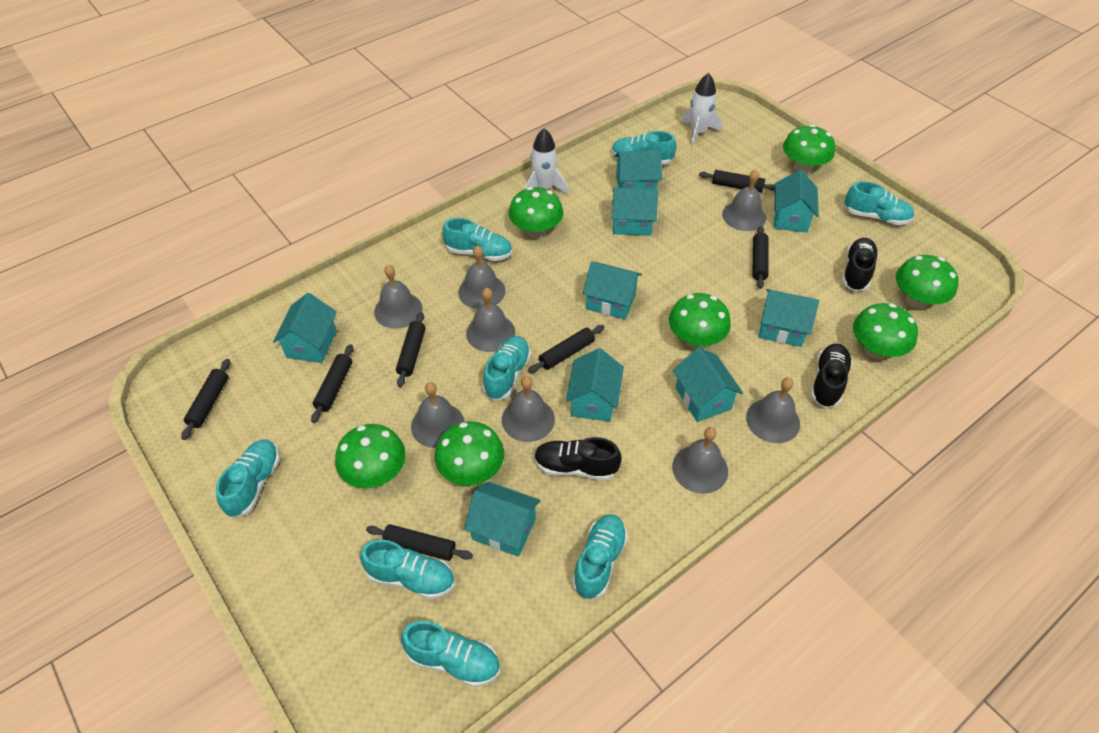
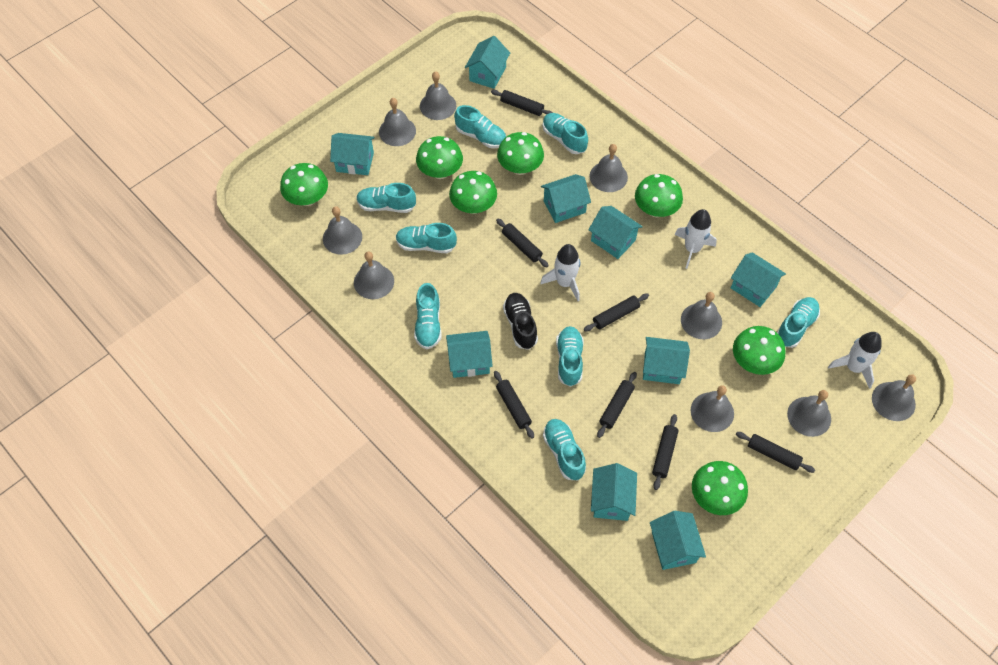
black shoe: 3 -> 1
grey bell: 8 -> 9
white rocket: 2 -> 3

